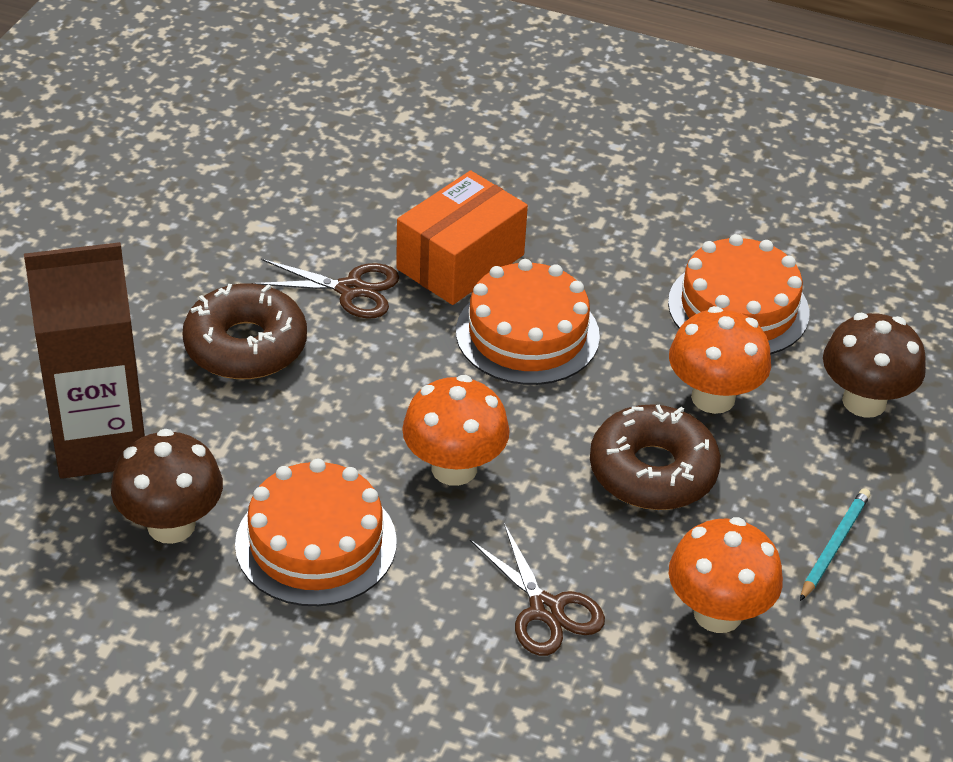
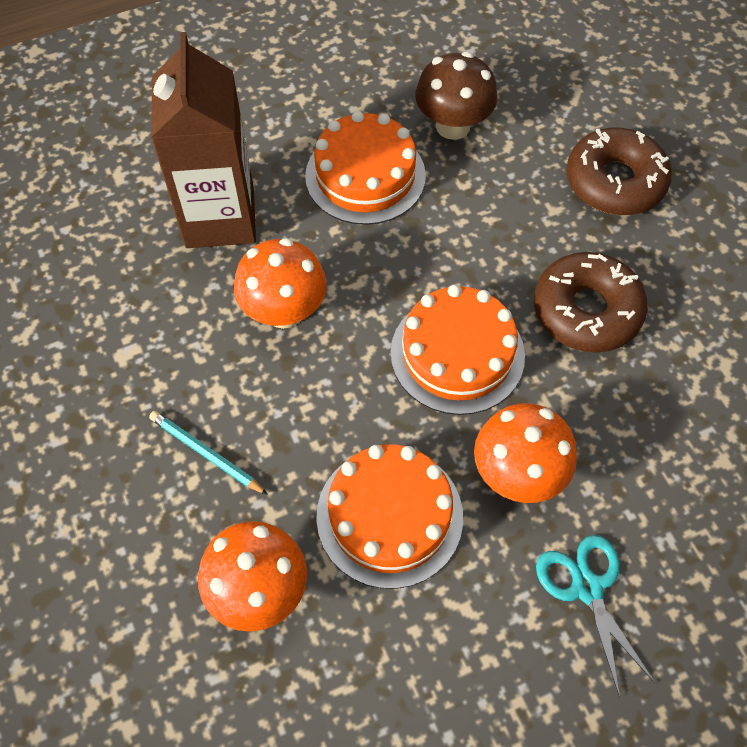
brown mushroom: 2 -> 1
brown scissors: 2 -> 0
orange box: 1 -> 0
turquoise scissors: 0 -> 1

